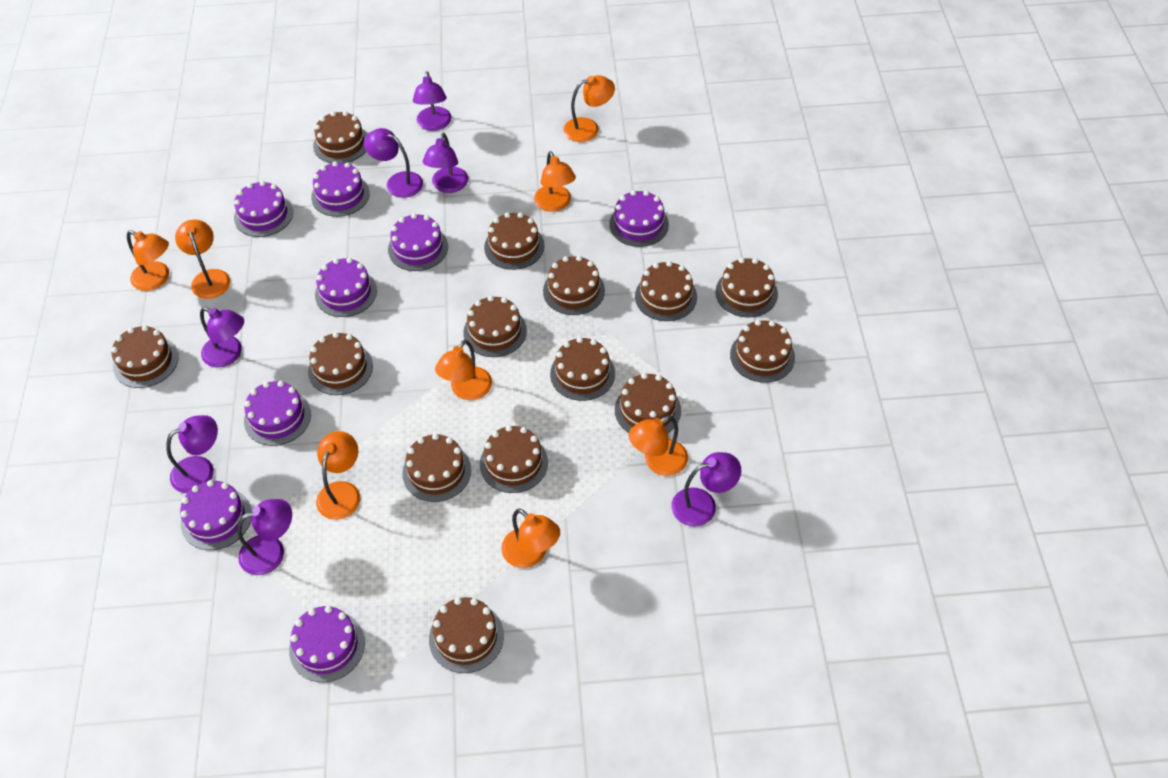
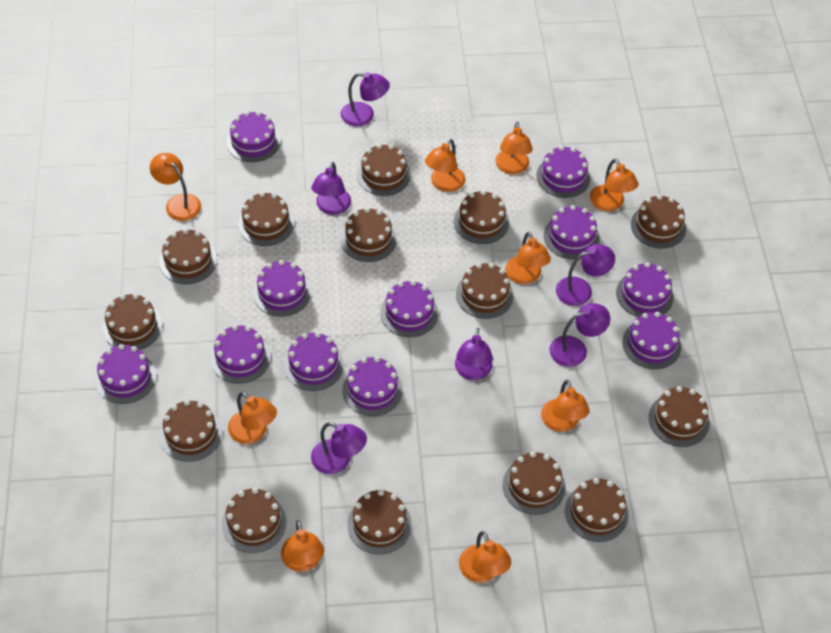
orange lamp: 8 -> 9
purple cake: 8 -> 11
purple lamp: 7 -> 6

